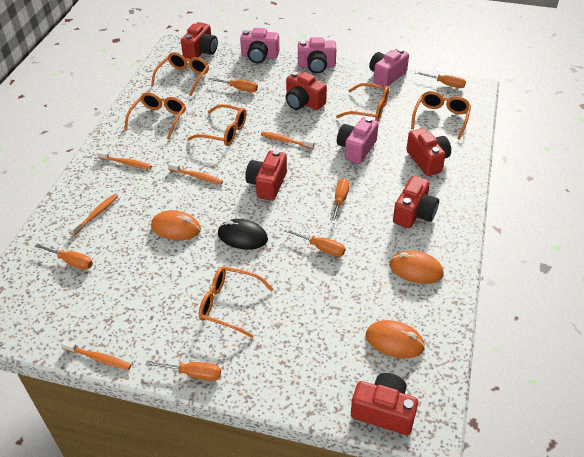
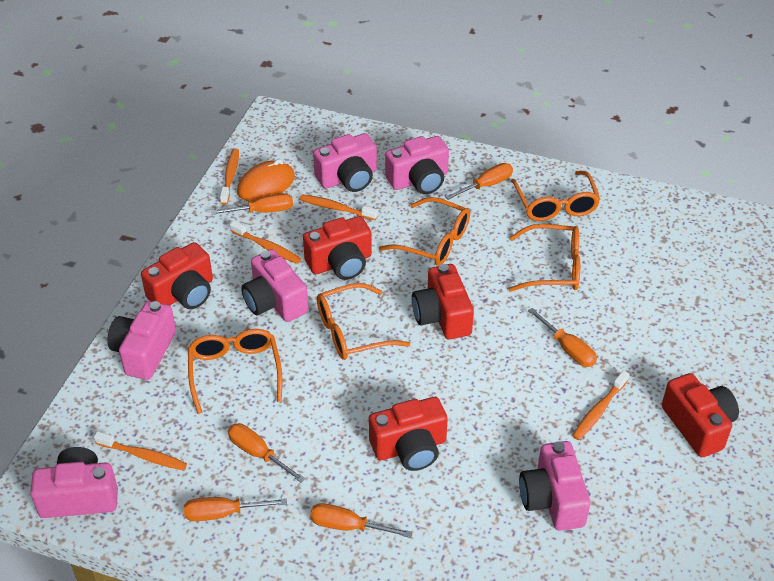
black mouse: 1 -> 0
orange glasses: 6 -> 5
orange mouse: 3 -> 1
pink camera: 4 -> 6
red camera: 6 -> 5

